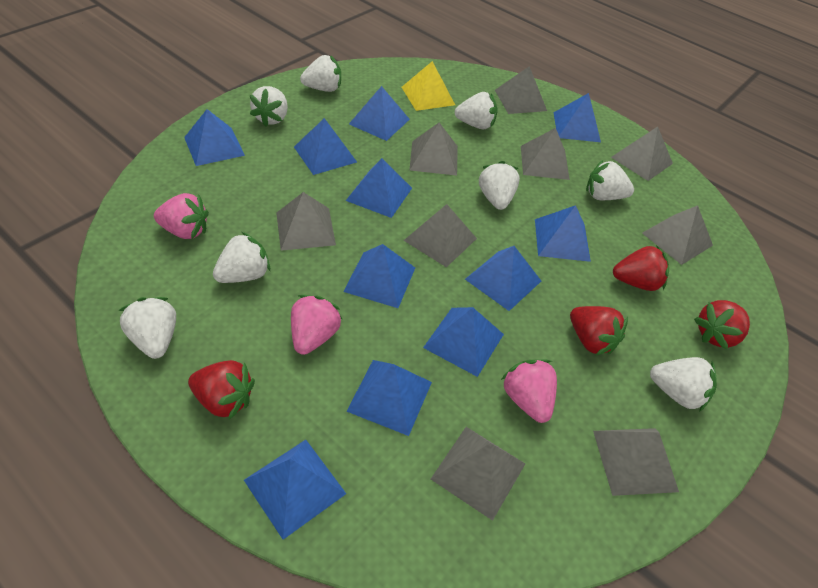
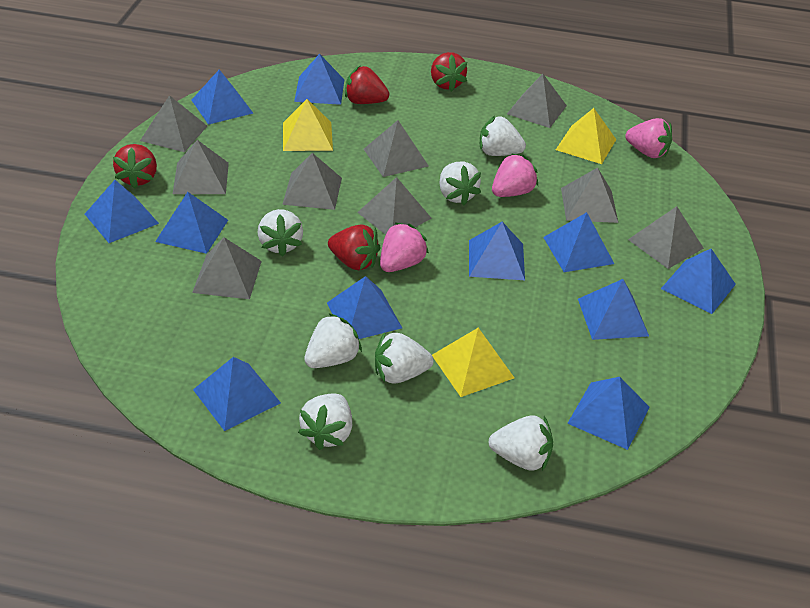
white strawberry: 8 -> 7
yellow pyramid: 1 -> 3

